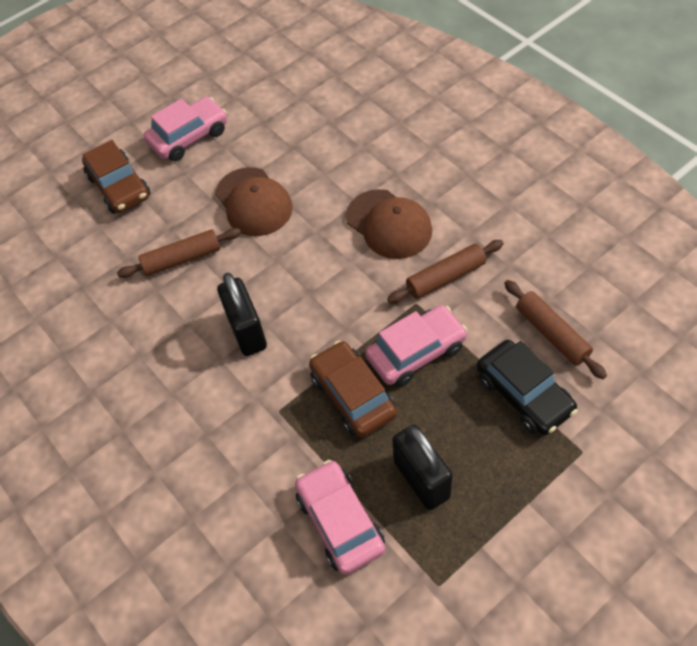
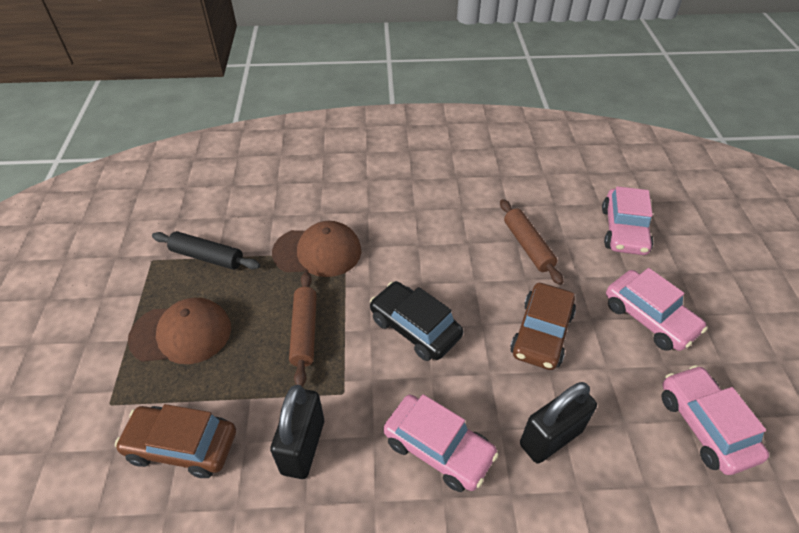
black rolling pin: 0 -> 1
brown rolling pin: 3 -> 2
pink car: 3 -> 4

